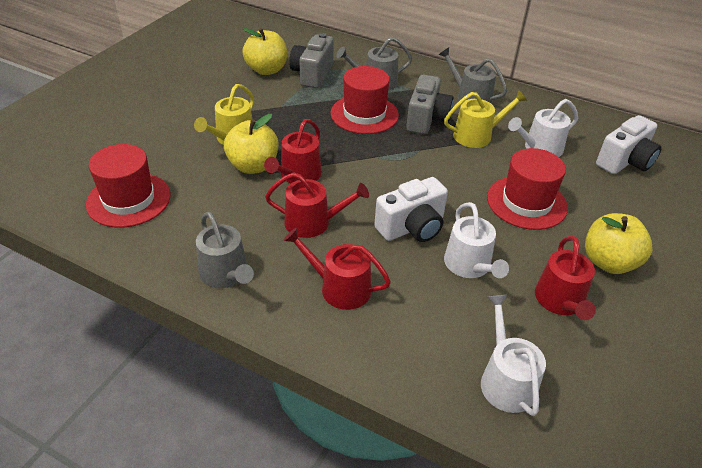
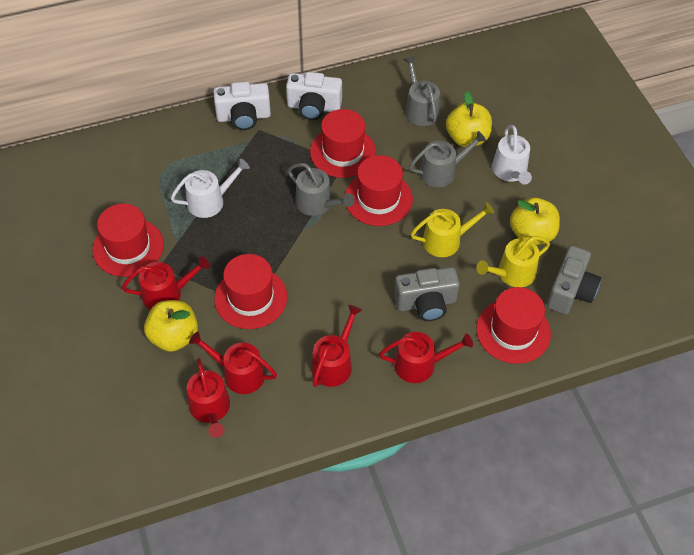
red hat: 3 -> 5
red watering can: 4 -> 5
white watering can: 3 -> 2

